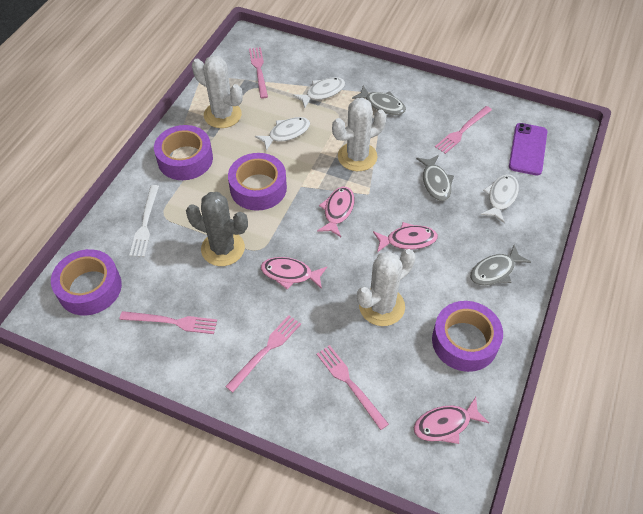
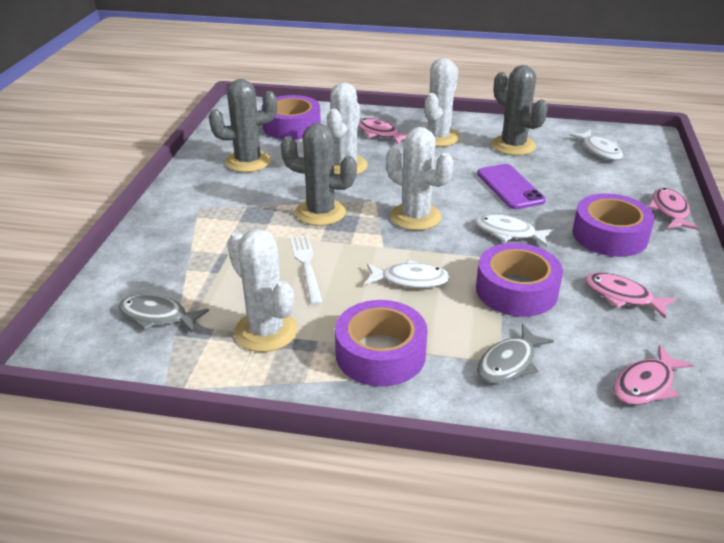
grey cactus: 1 -> 3
grey fish: 3 -> 2
pink fork: 5 -> 0
white cactus: 3 -> 4

